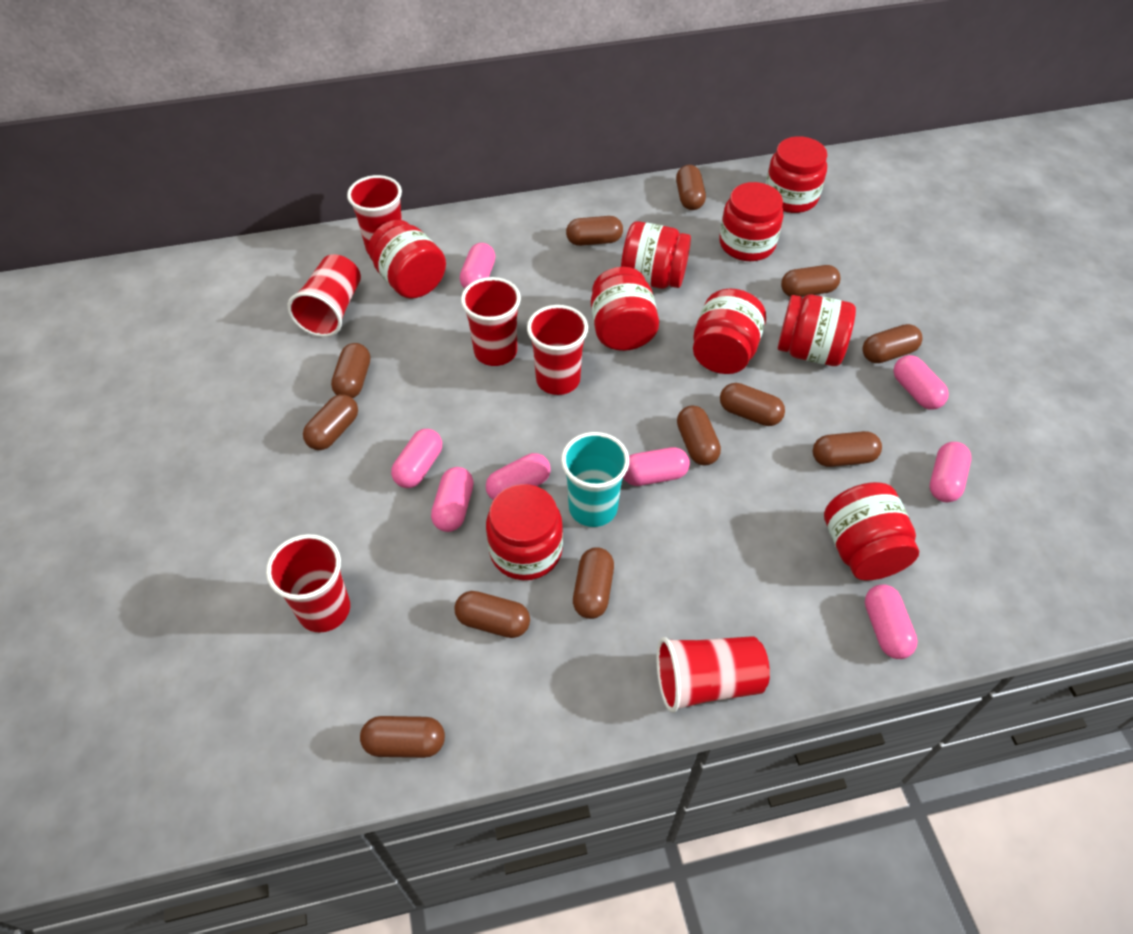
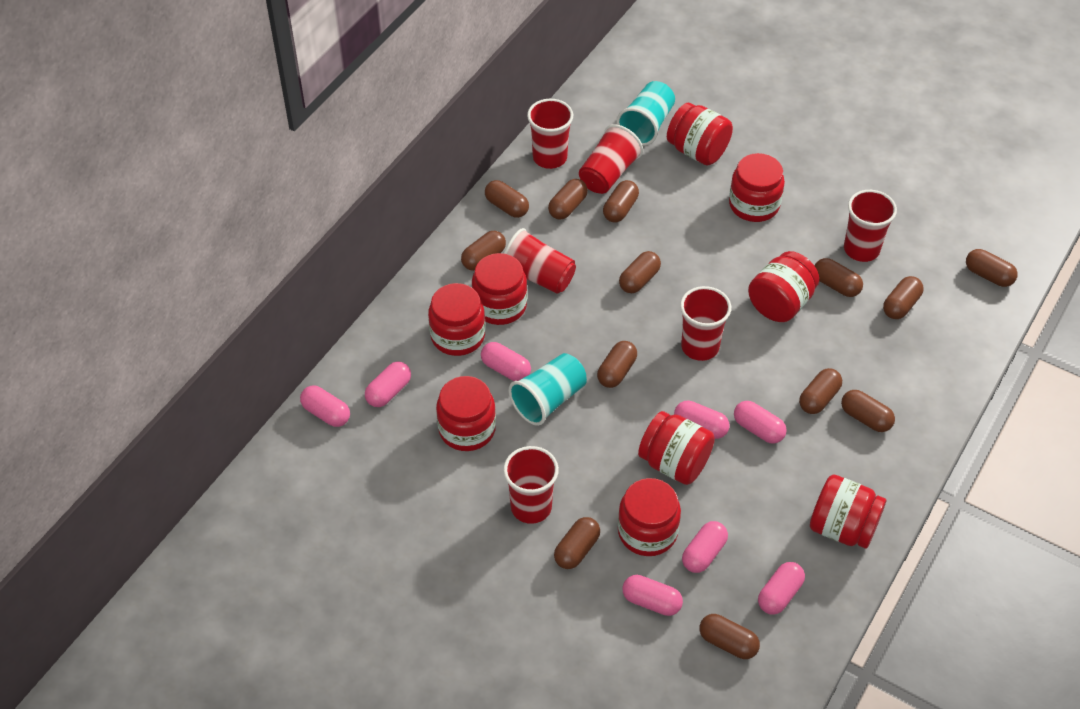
brown capsule: 12 -> 13
turquoise cup: 1 -> 2

